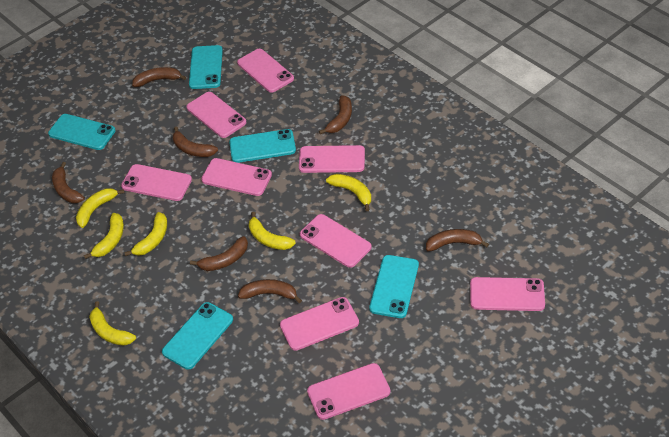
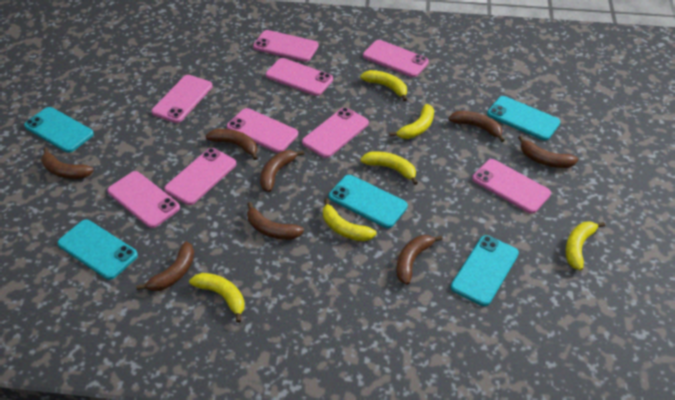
brown banana: 7 -> 8

